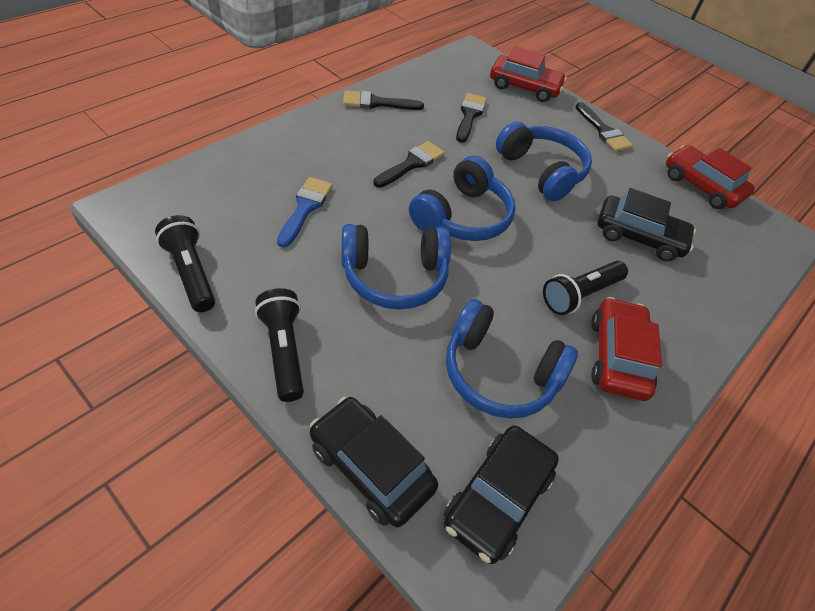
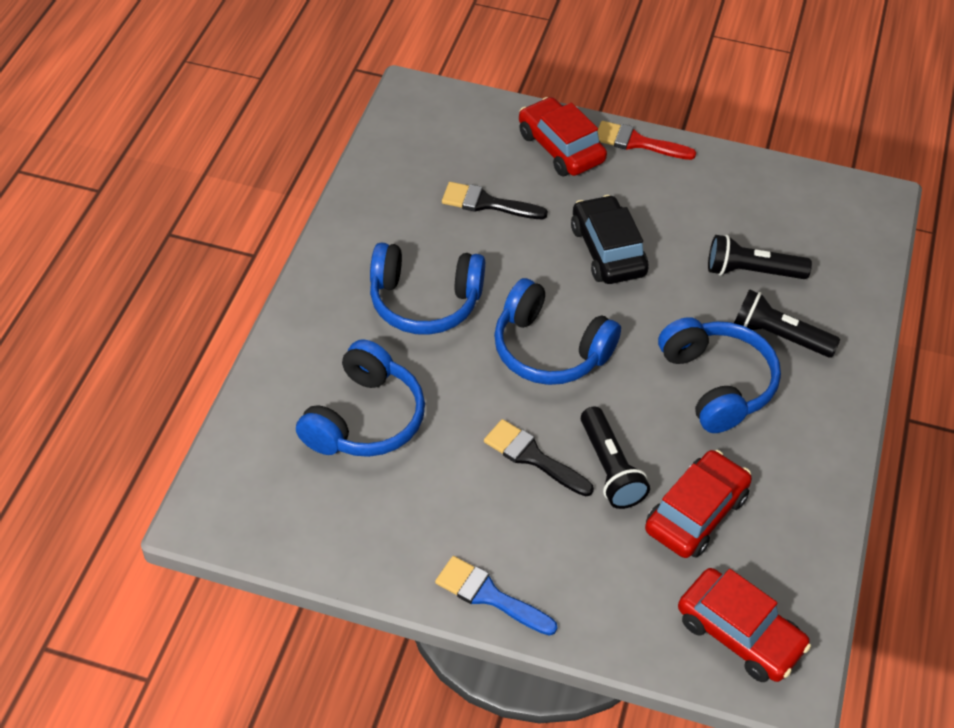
black brush: 4 -> 2
black car: 3 -> 1
red brush: 0 -> 1

